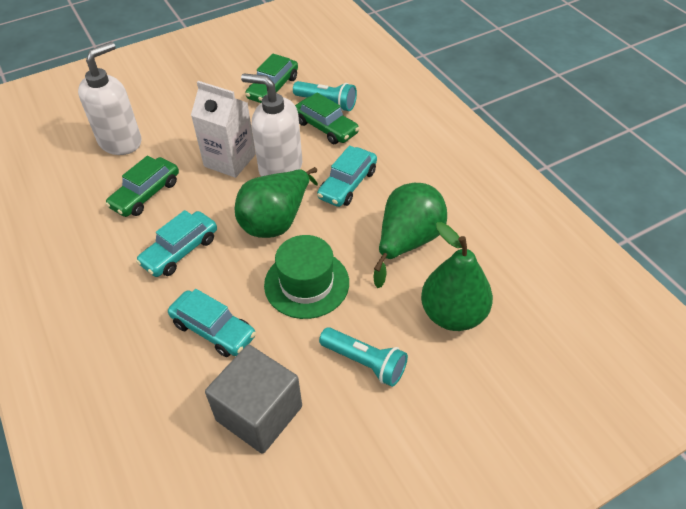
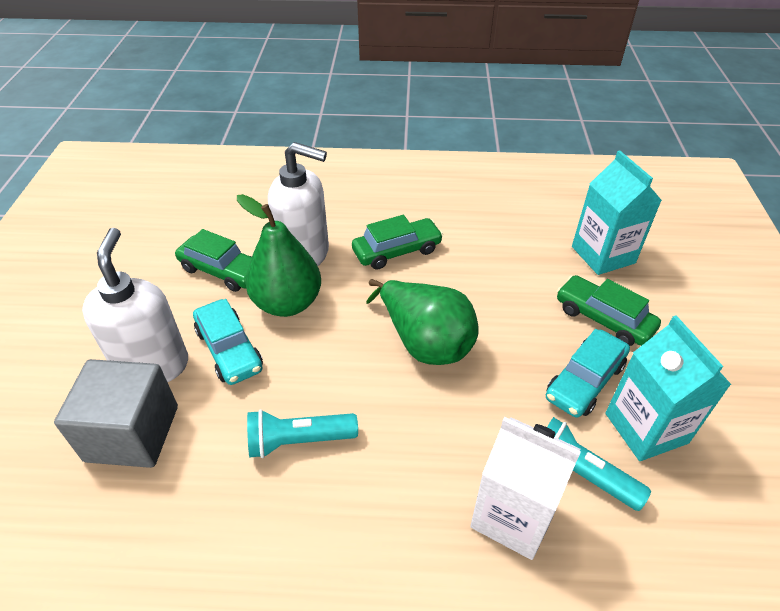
green hat: 1 -> 0
green pear: 3 -> 2
turquoise car: 3 -> 2
turquoise carton: 0 -> 2

